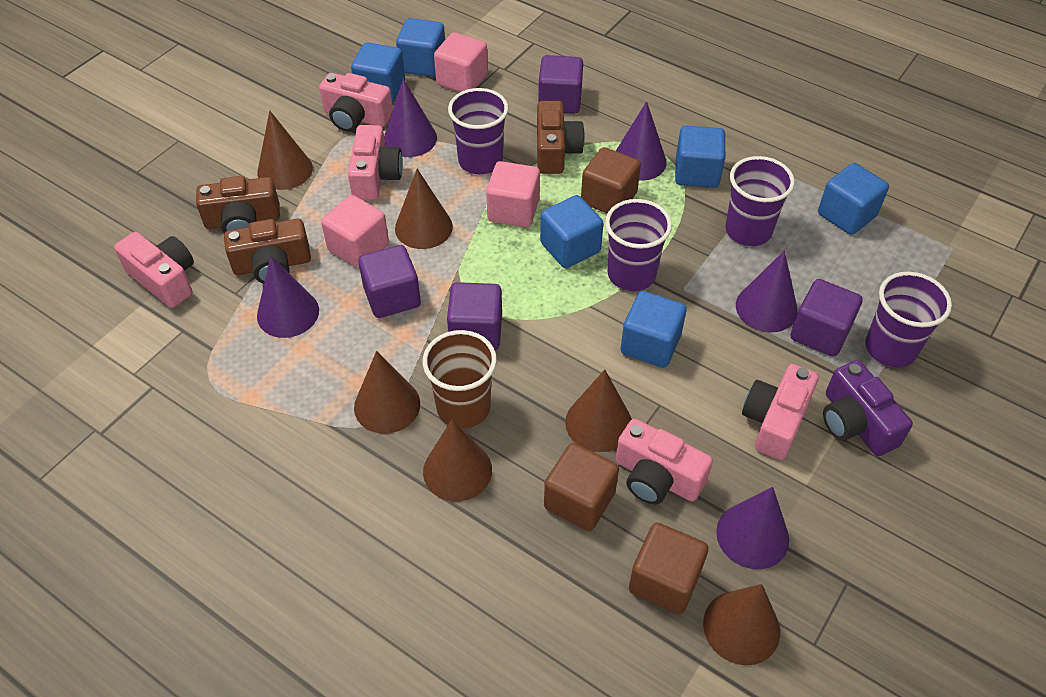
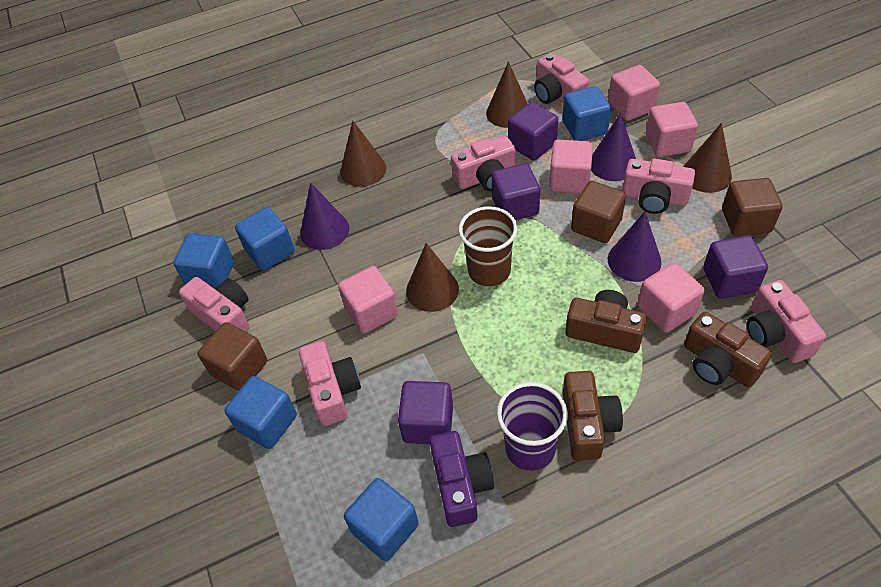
blue cube: 6 -> 5
brown cone: 6 -> 4
pink camera: 5 -> 6
pink cube: 3 -> 5
purple cone: 5 -> 3
purple cup: 4 -> 1

